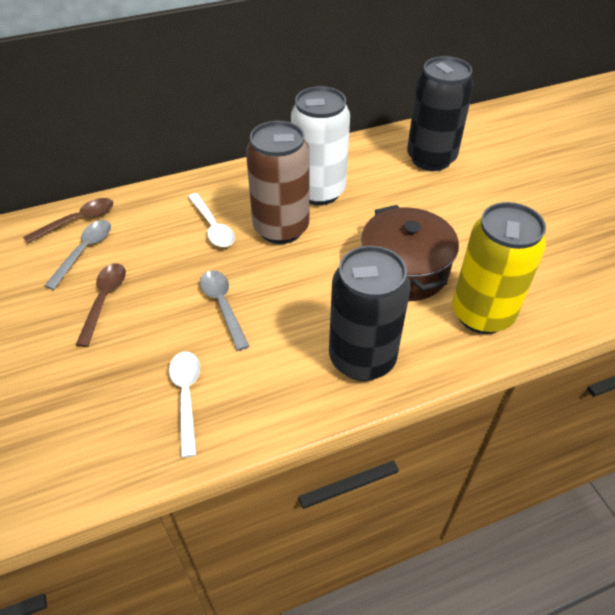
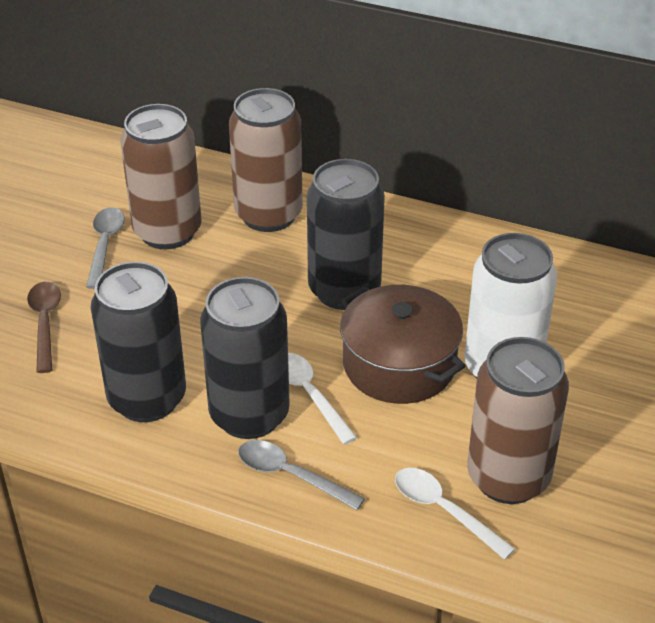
black can: 2 -> 3
brown can: 1 -> 3
brown spoon: 2 -> 1
yellow can: 1 -> 0

